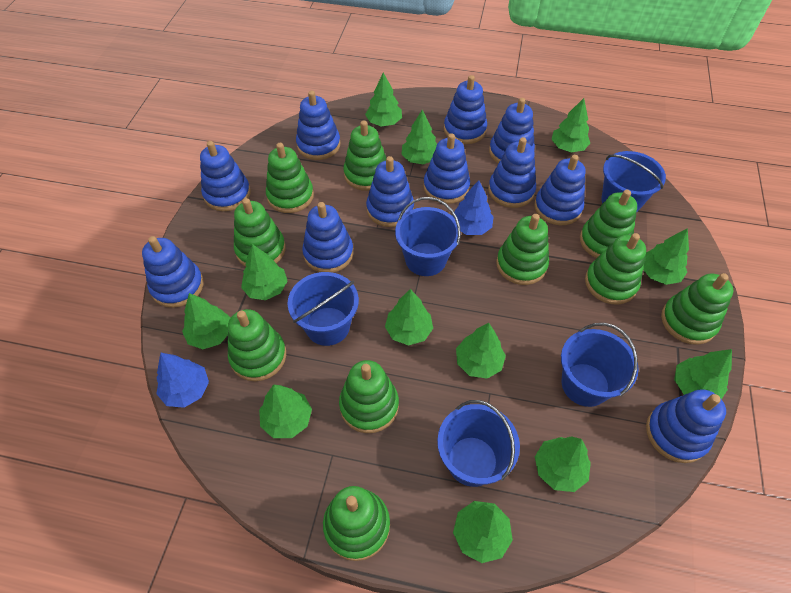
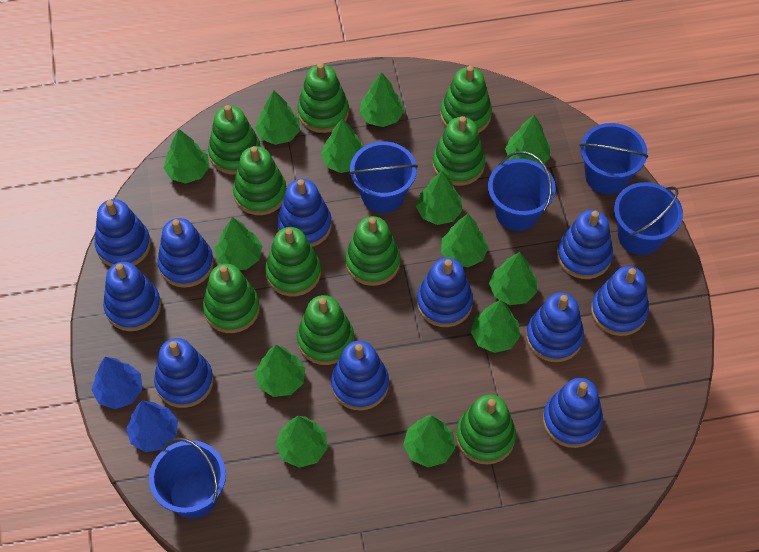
green tree: 12 -> 13

